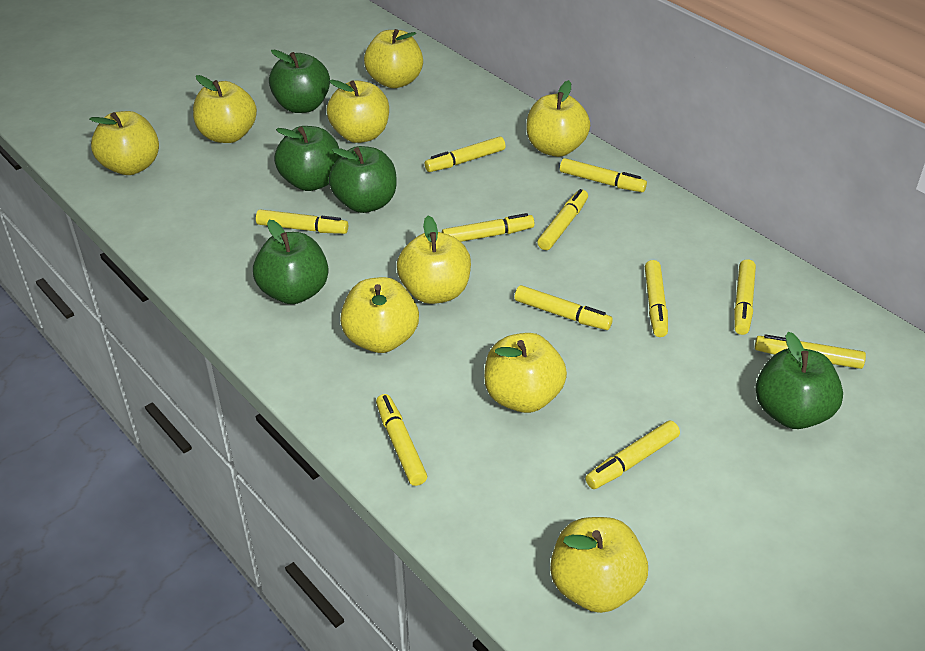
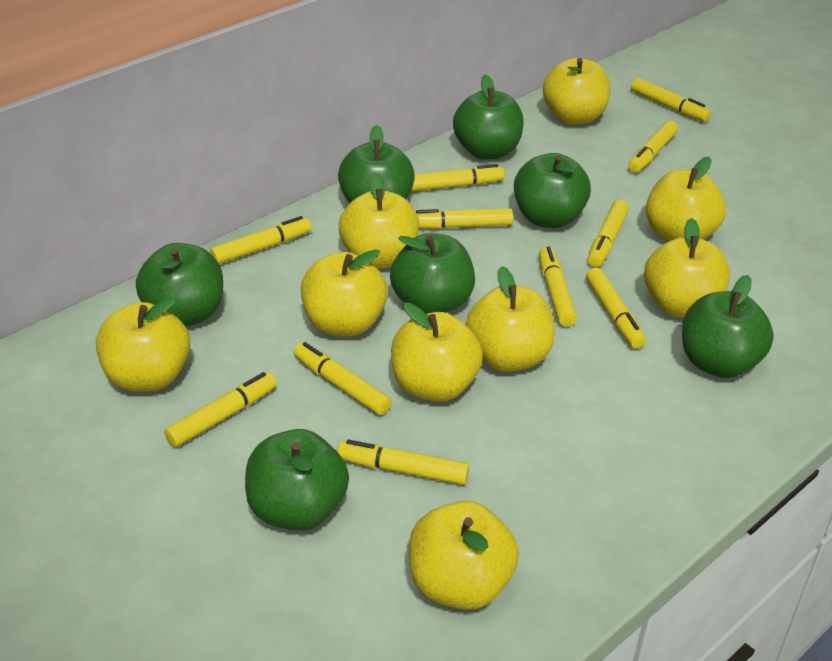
green apple: 5 -> 7

